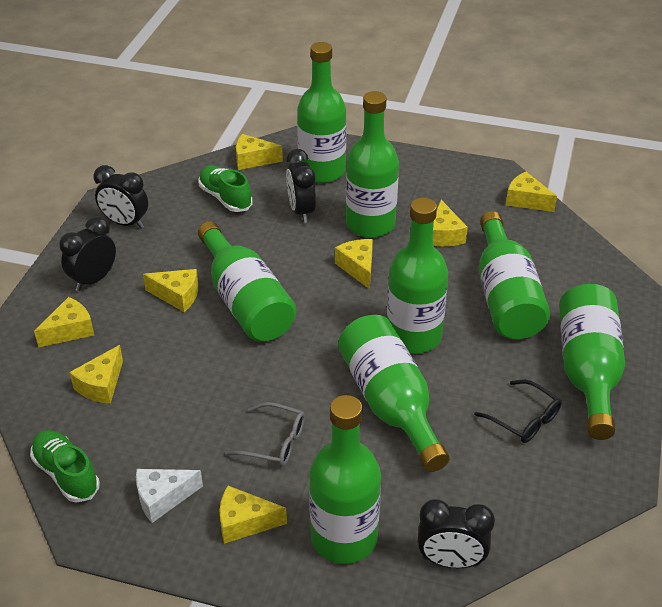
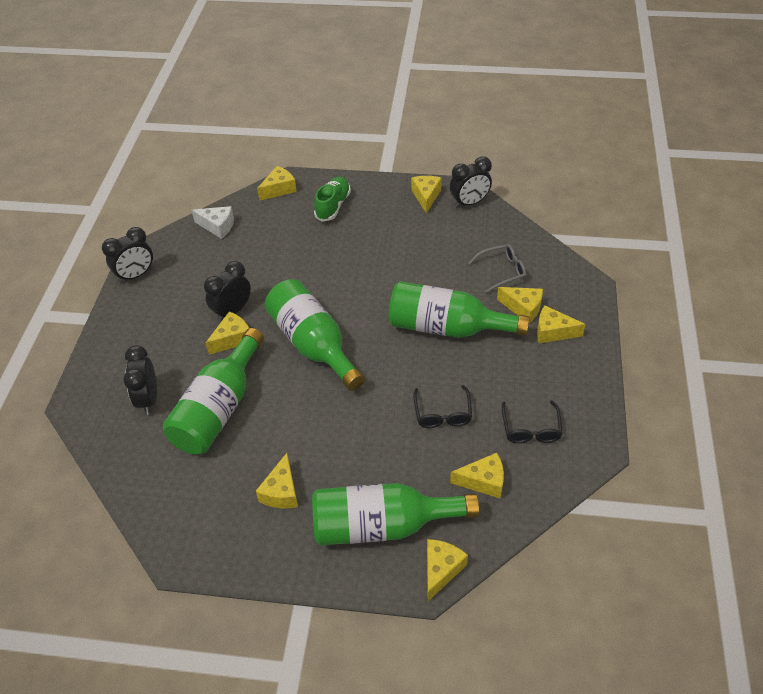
black glasses: 1 -> 2
green bottle: 8 -> 4
green shoe: 2 -> 1

